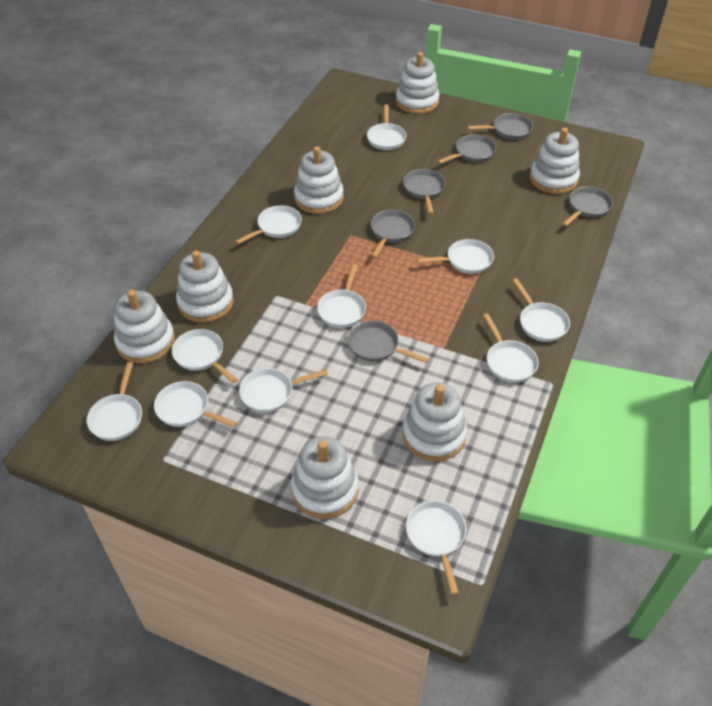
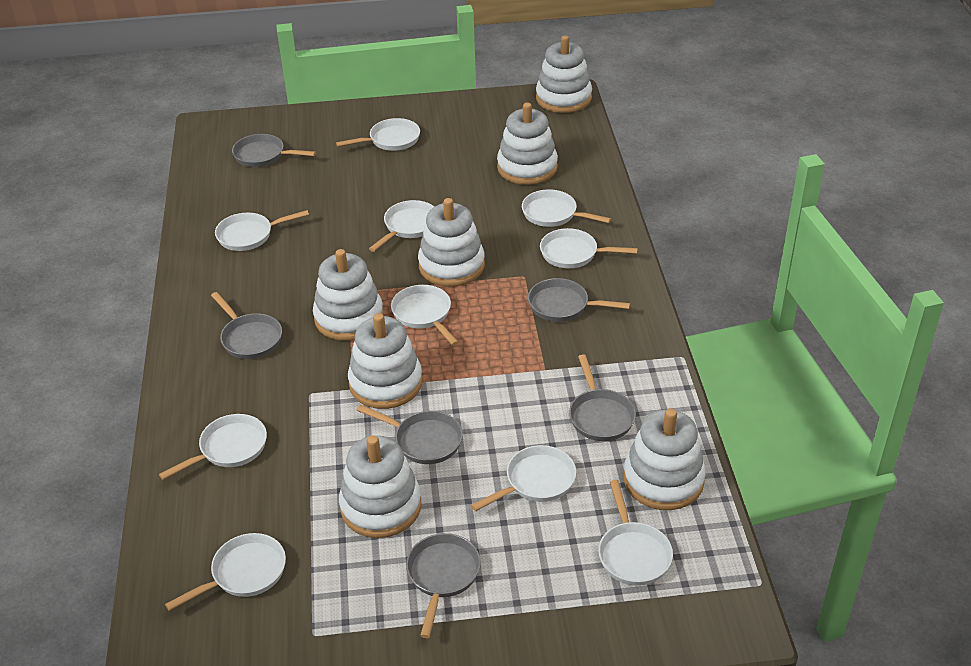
white pan: 11 -> 10

